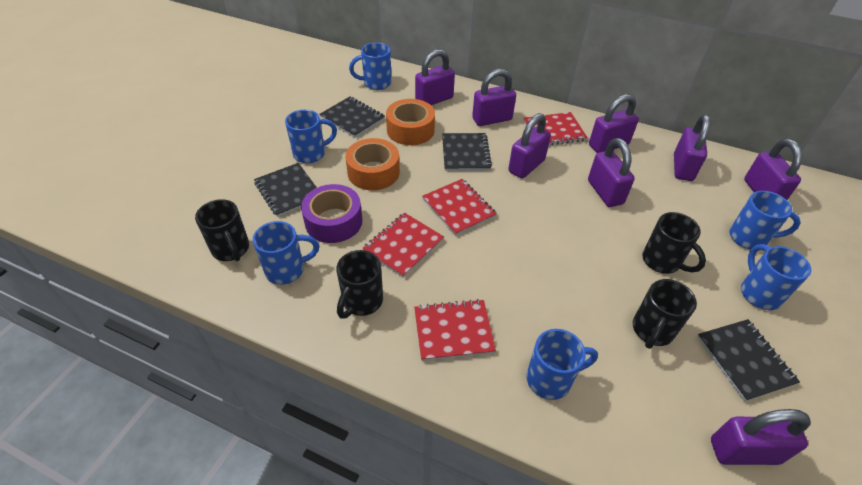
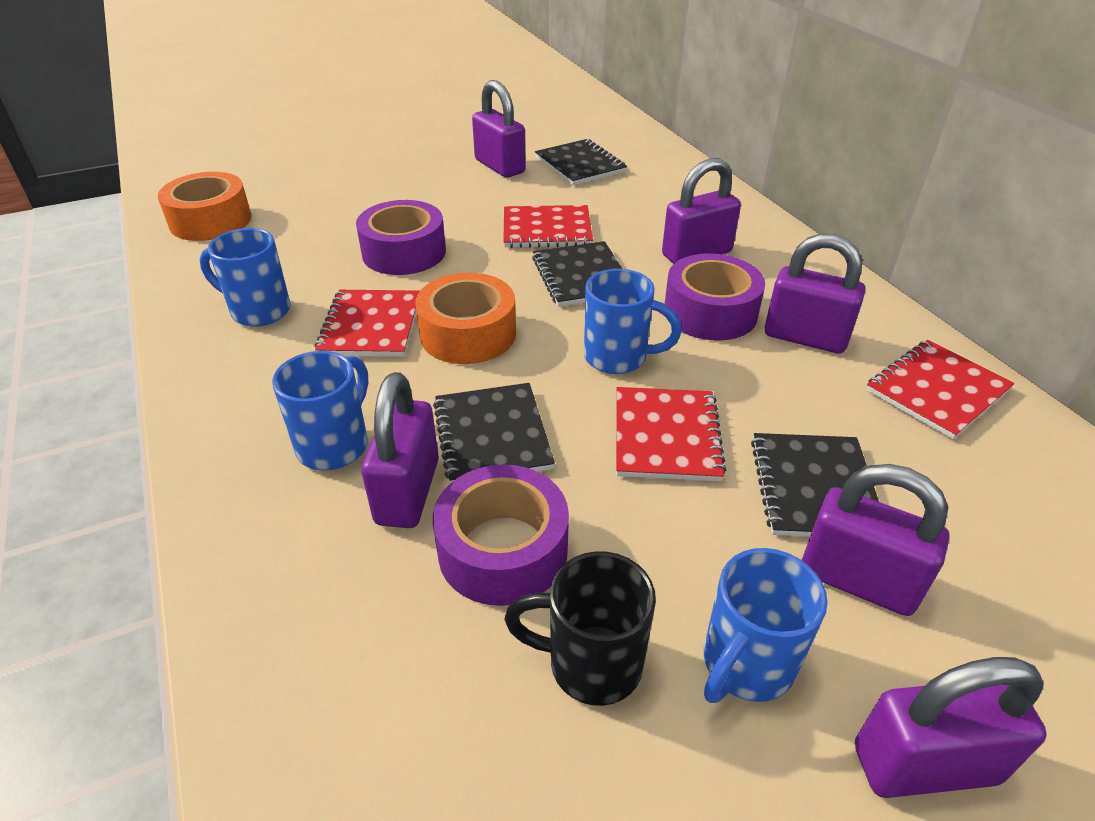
black mug: 4 -> 1
blue mug: 6 -> 4
purple padlock: 8 -> 6
purple tape: 1 -> 3

